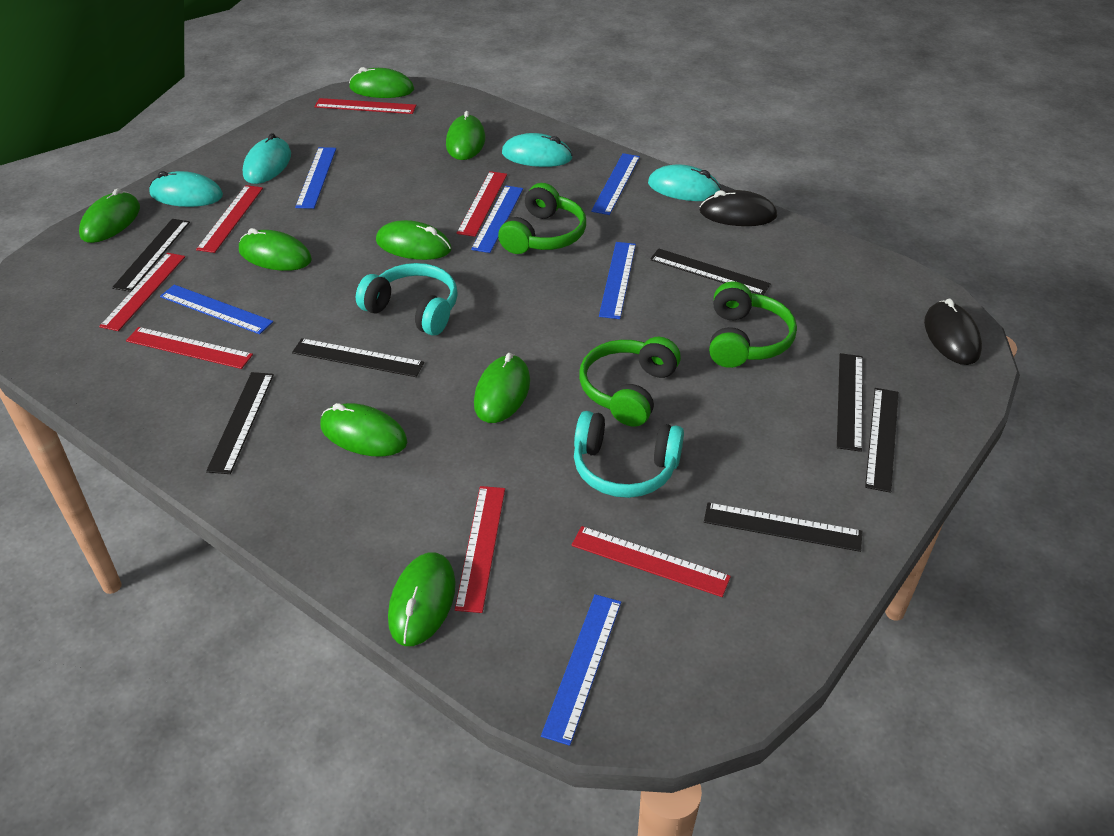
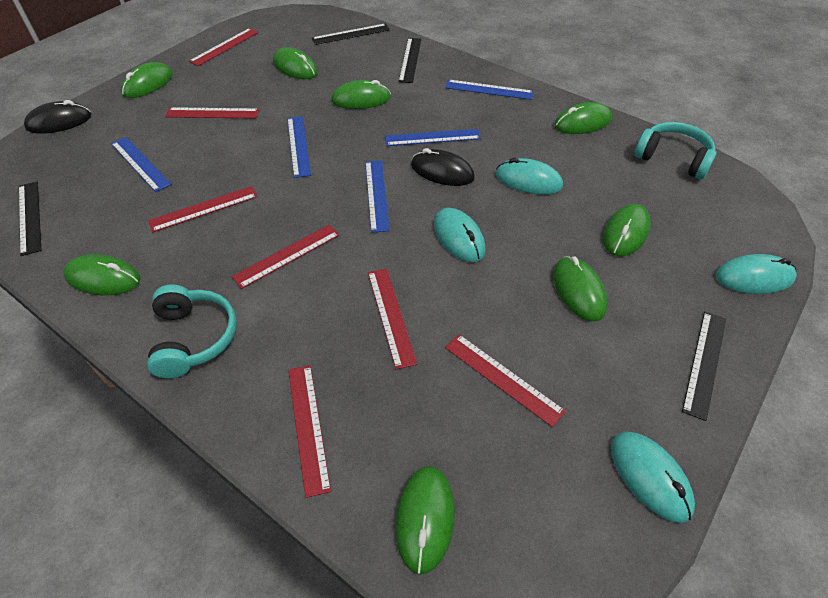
black ruler: 7 -> 4
blue ruler: 6 -> 5
green headphones: 3 -> 0

